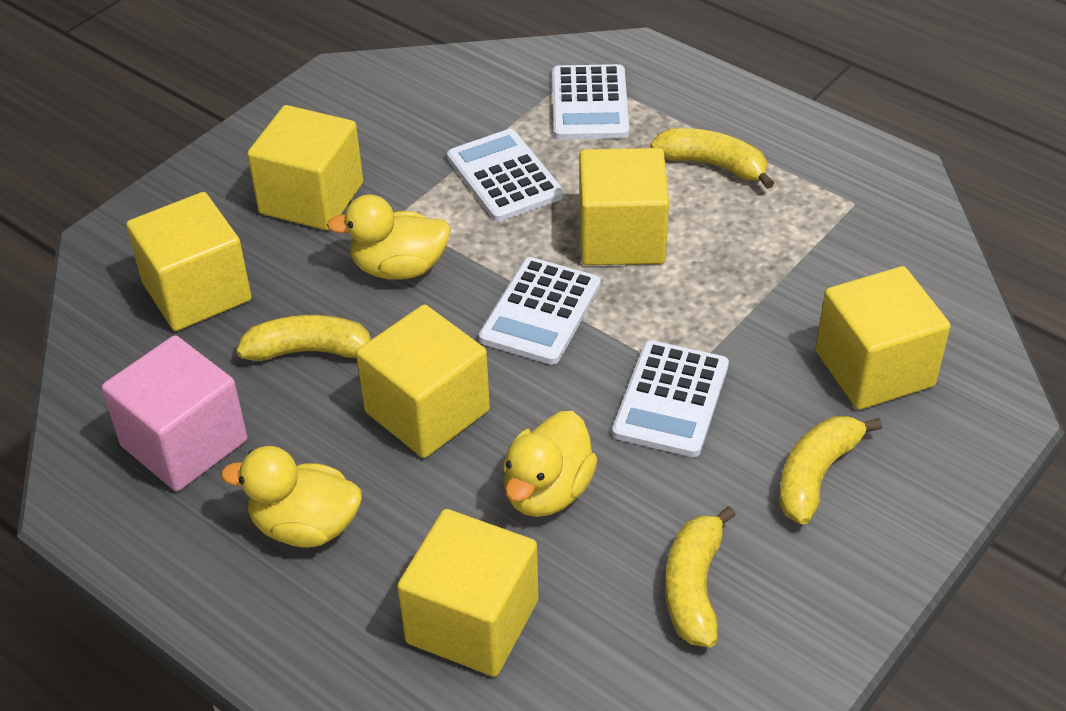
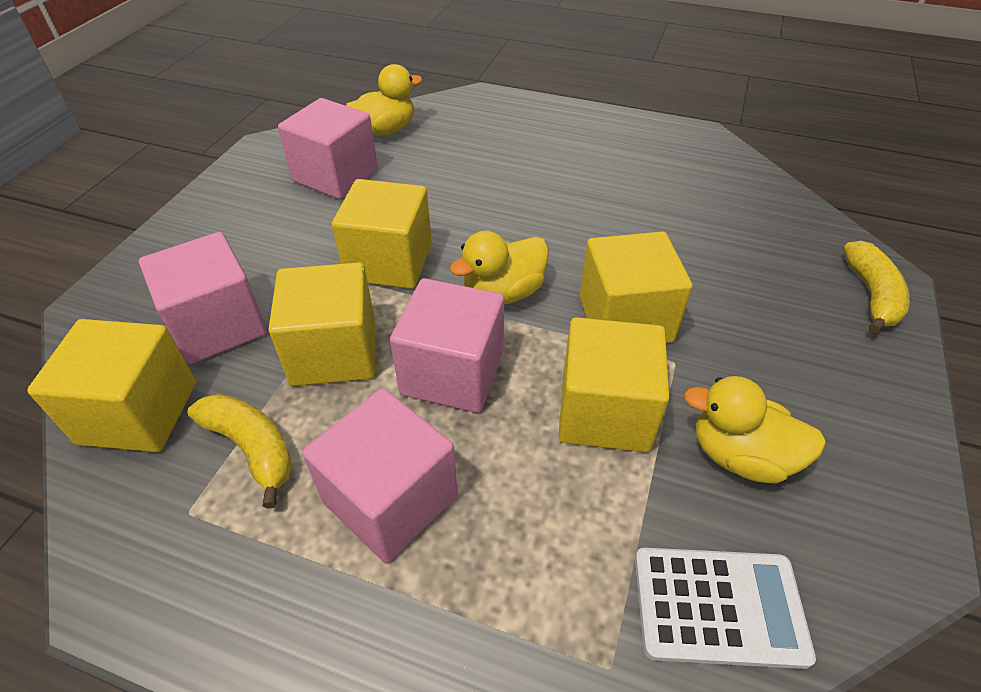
pink cube: 1 -> 4
white calculator: 4 -> 1
yellow banana: 4 -> 2
yellow cube: 6 -> 5

